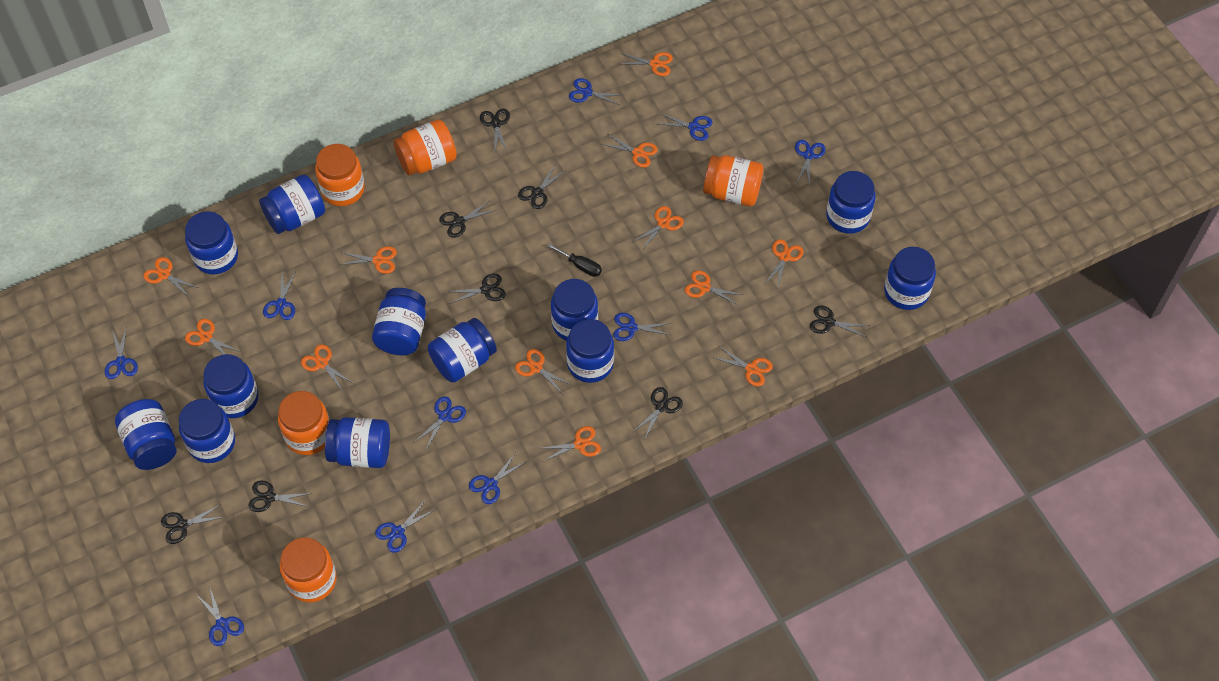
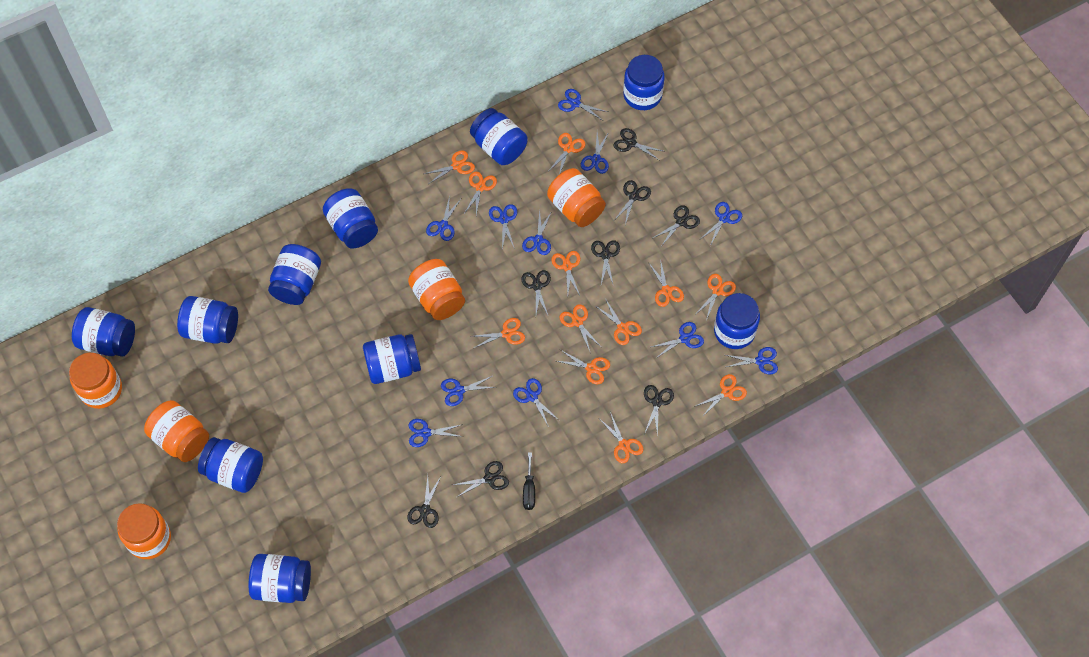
blue jar: 12 -> 10
blue scissors: 10 -> 11

